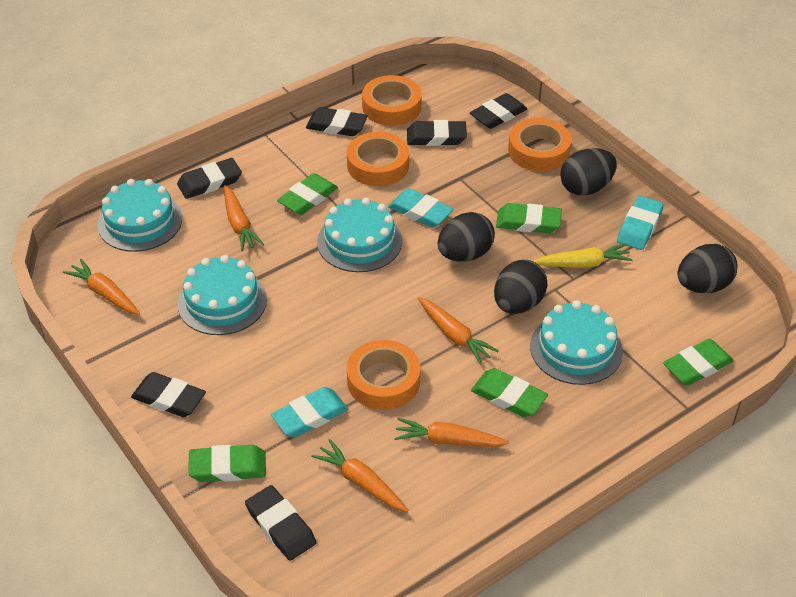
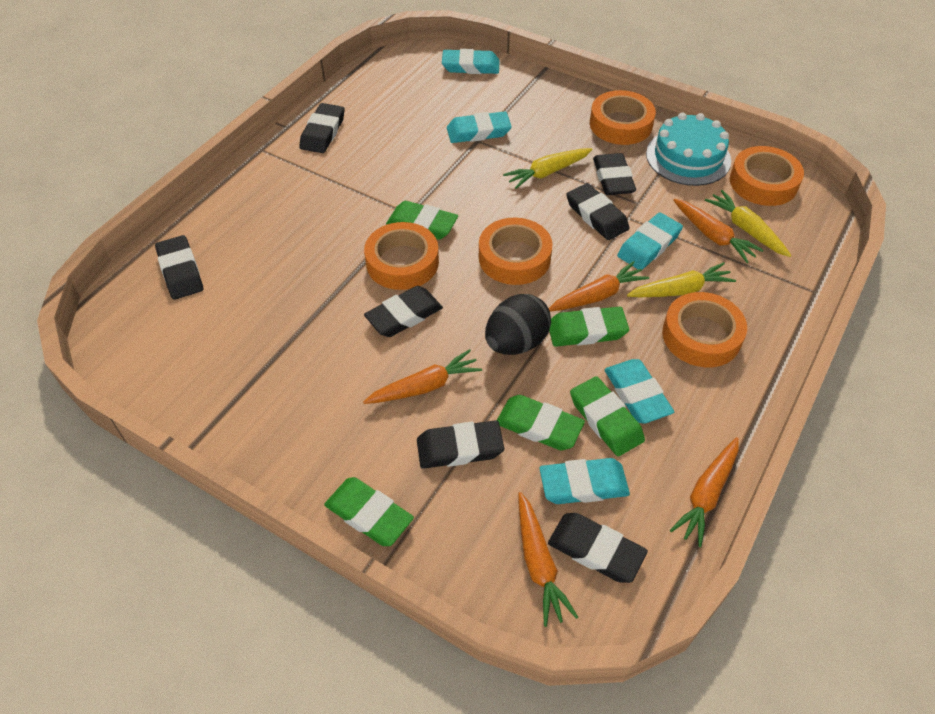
black egg: 4 -> 1
black eraser: 6 -> 7
orange tape: 4 -> 5
turquoise cake: 4 -> 1
turquoise eraser: 3 -> 5
yellow carrot: 1 -> 3

